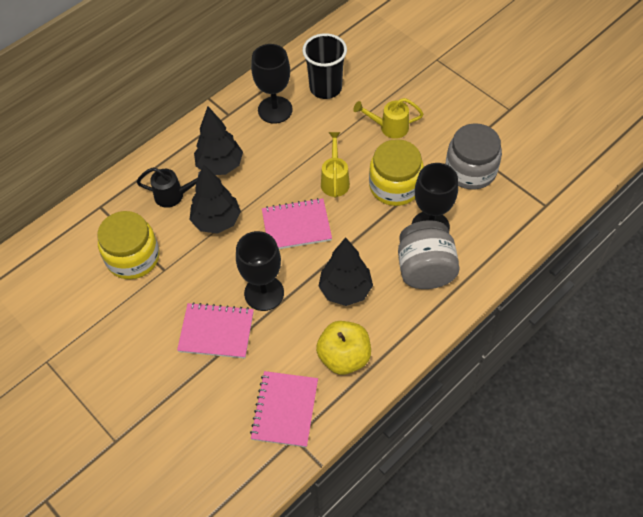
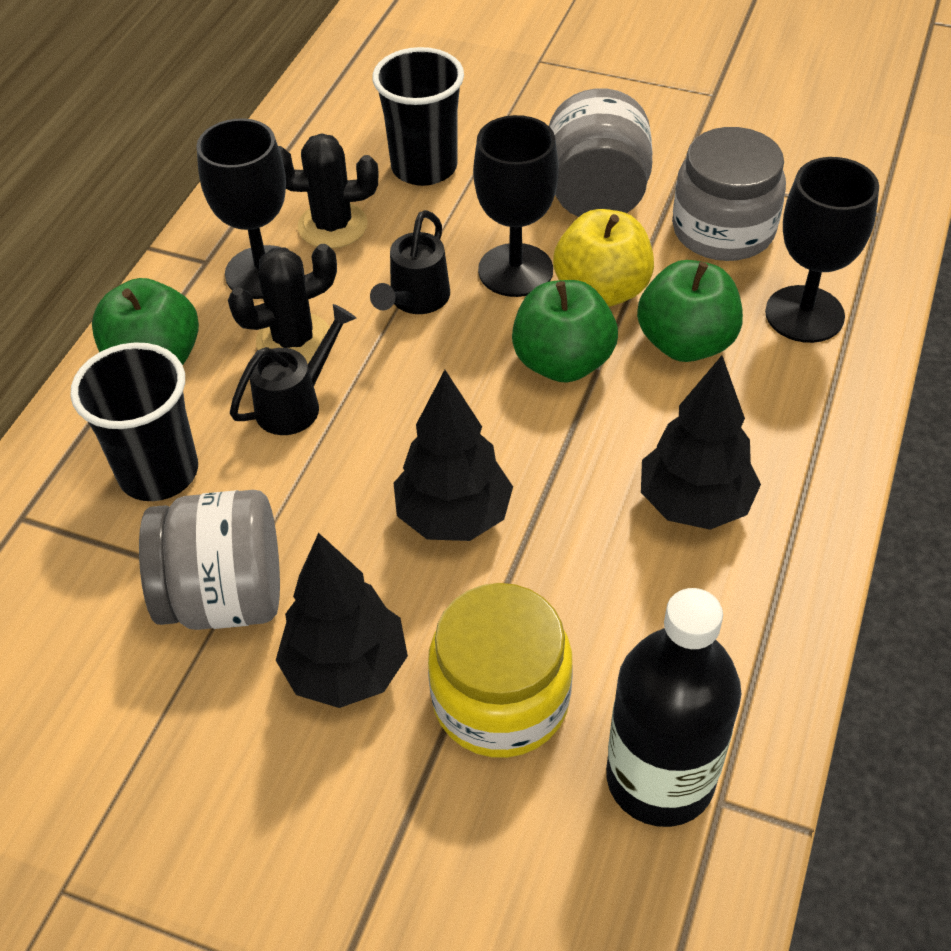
black bottle: 0 -> 1
black cactus: 0 -> 2
black cup: 1 -> 2
black watering can: 1 -> 2
green apple: 0 -> 3
grey jar: 2 -> 3
pink notebook: 3 -> 0
yellow jar: 2 -> 1
yellow watering can: 2 -> 0

